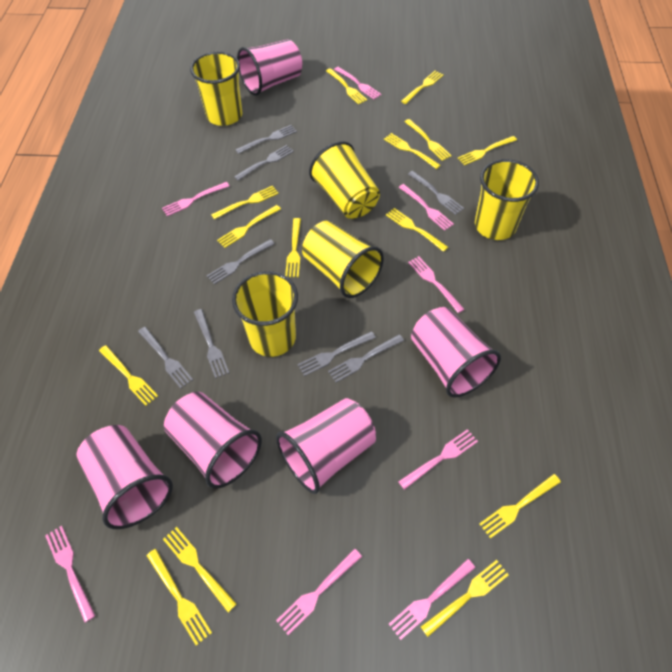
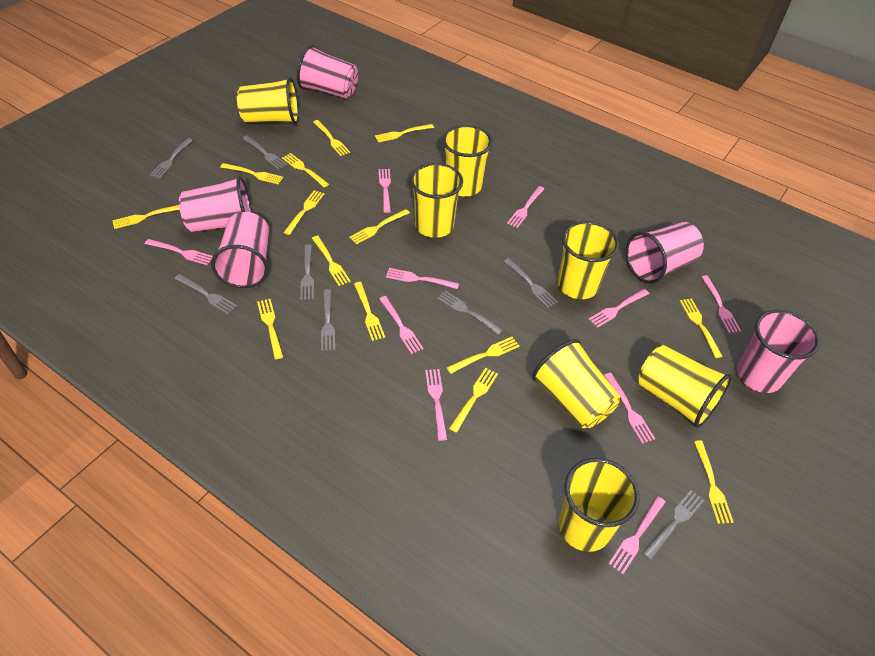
pink fork: 8 -> 10
yellow cup: 5 -> 7

